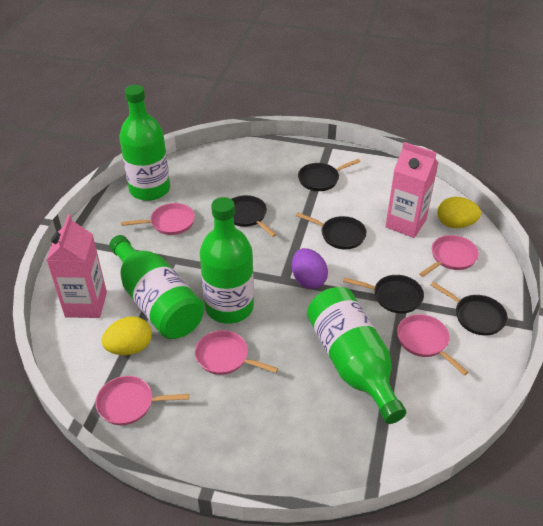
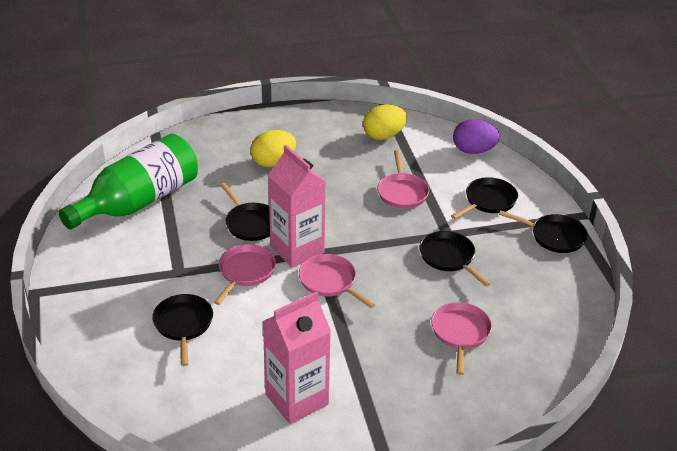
green bottle: 4 -> 1
pink pan: 5 -> 4

